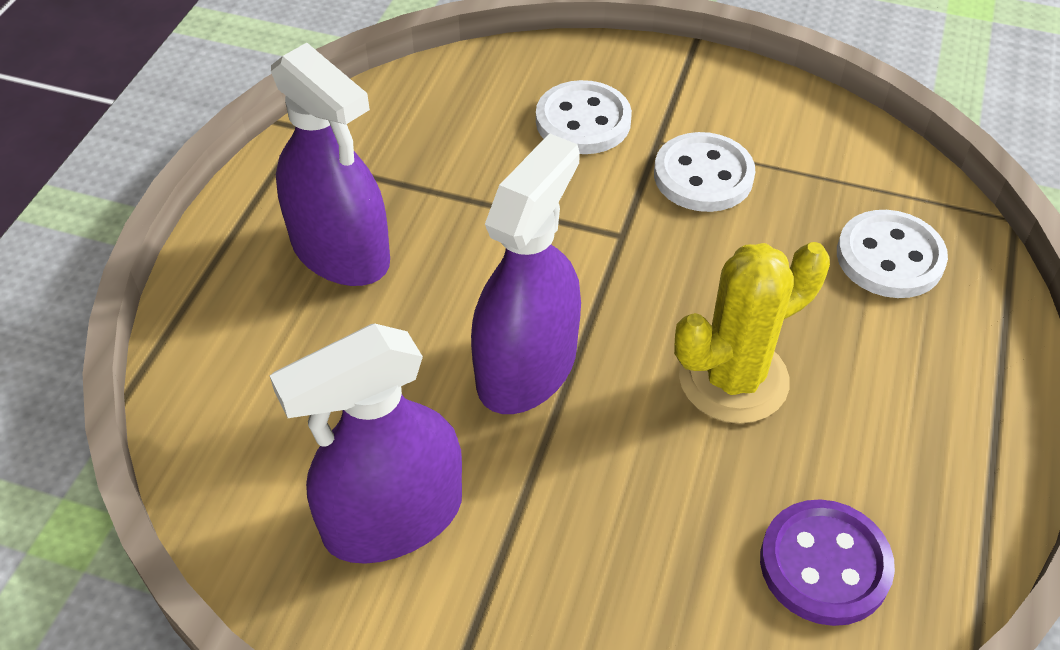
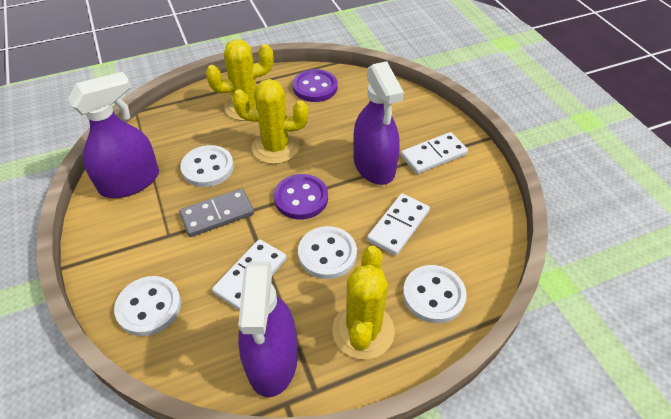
grey domino: 0 -> 1
purple button: 1 -> 2
white button: 3 -> 4
white domino: 0 -> 3
yellow cactus: 1 -> 3

